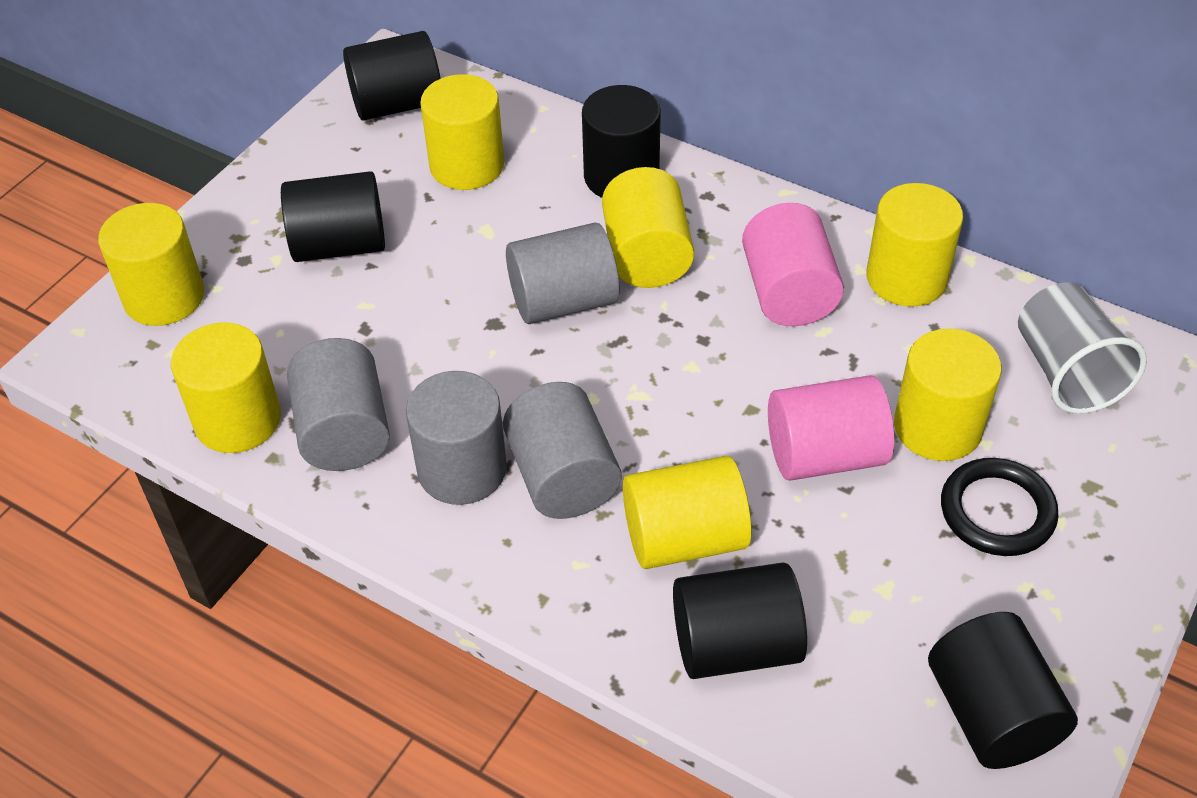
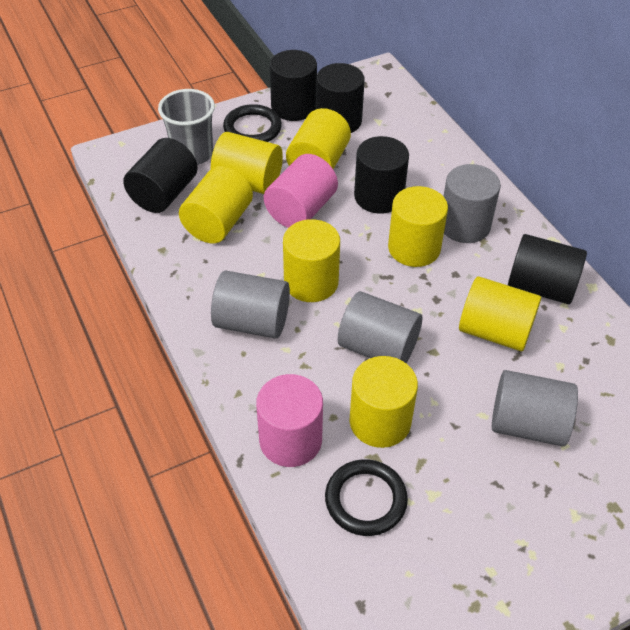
black ring: 1 -> 2

